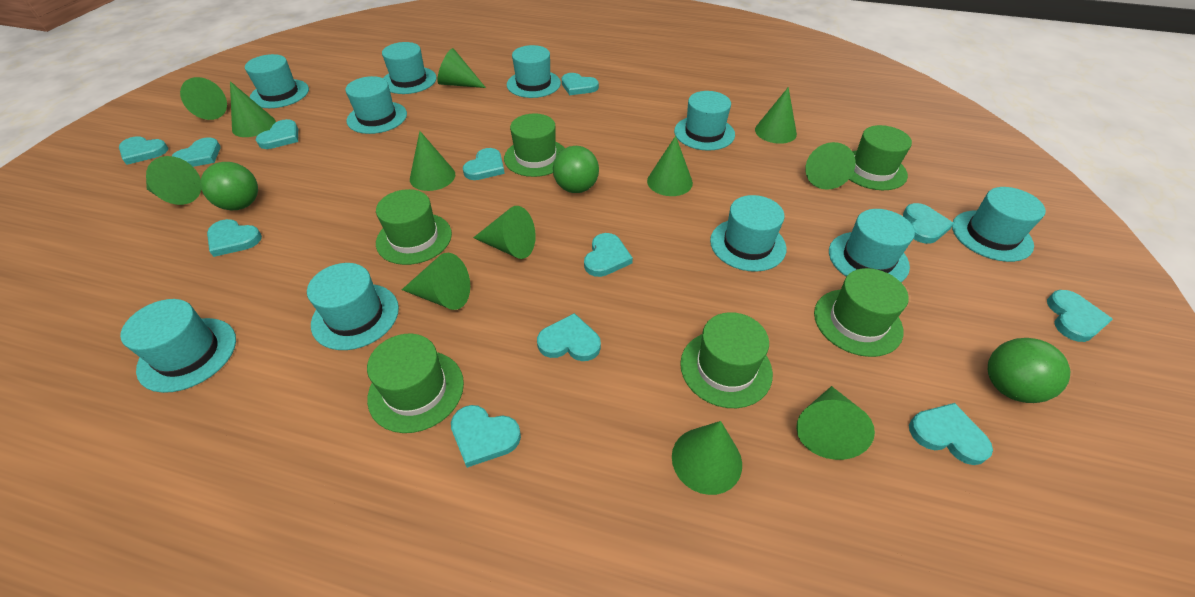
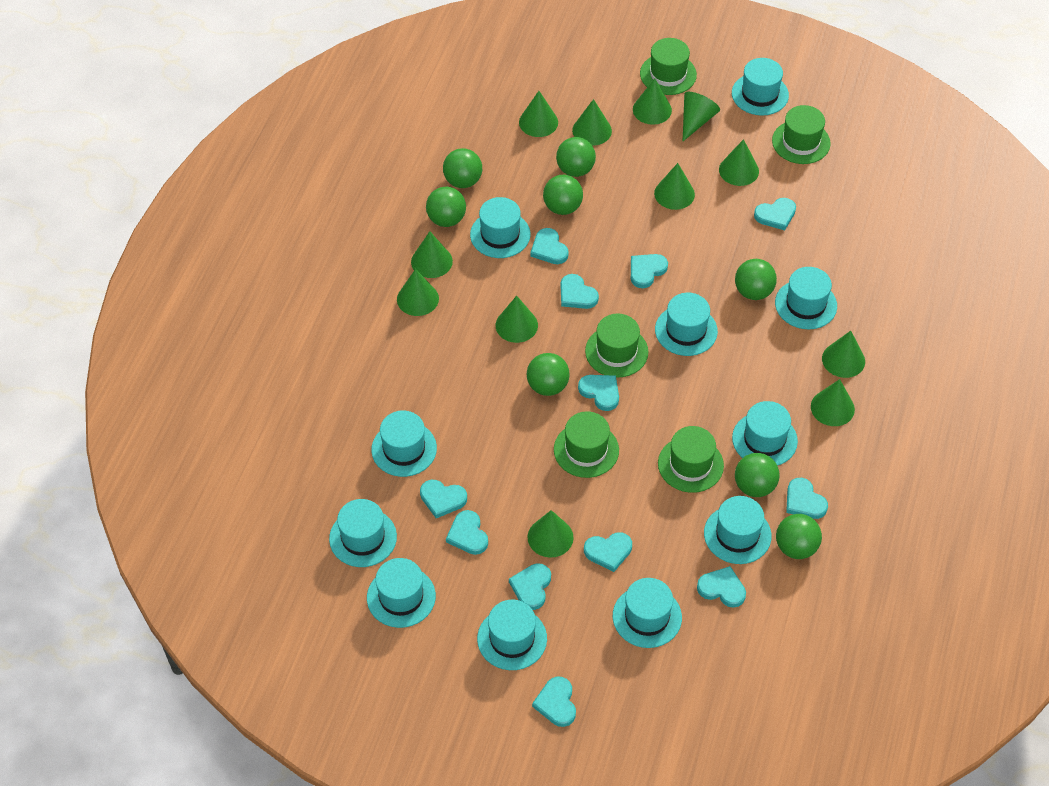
green ball: 3 -> 8
green hat: 6 -> 5
turquoise hat: 10 -> 11

